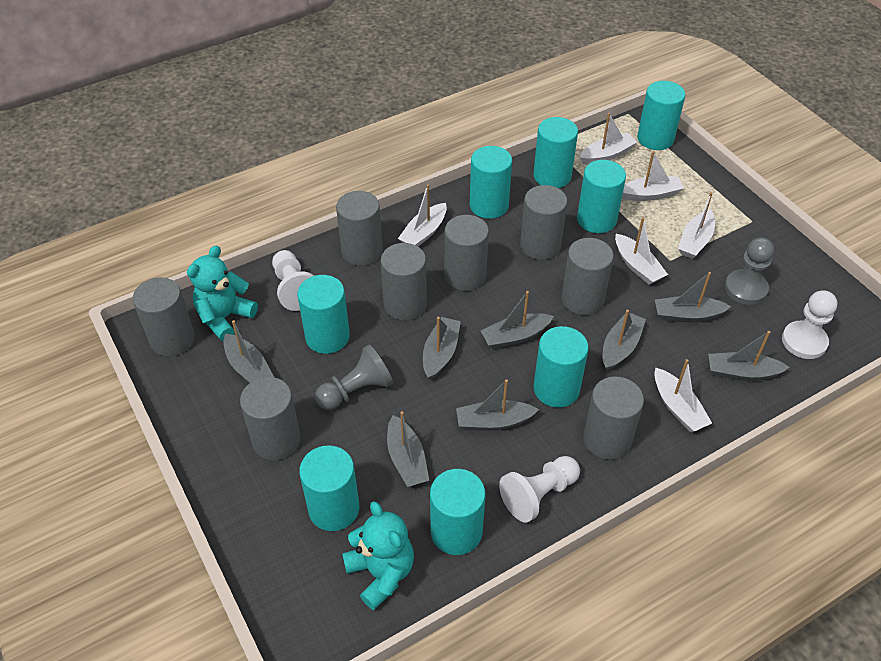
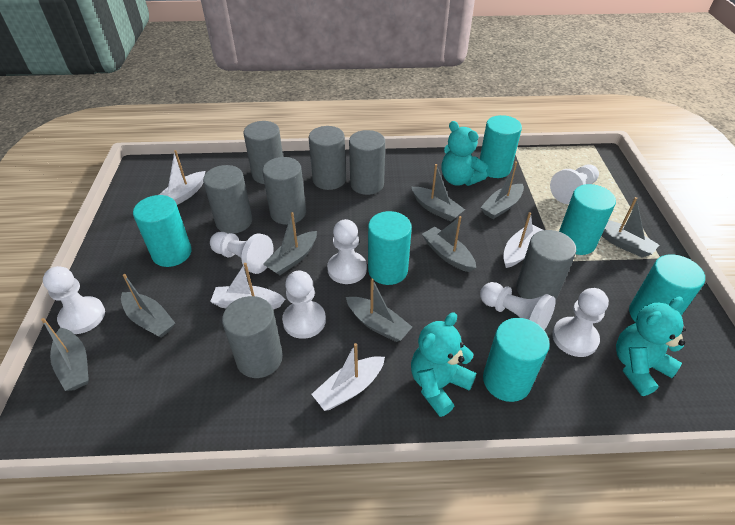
grey cylinder: 8 -> 7
grey pawn: 2 -> 0
turquoise cylinder: 8 -> 6
turquoise teddy bear: 2 -> 3
white boat: 6 -> 4
white pawn: 3 -> 7

